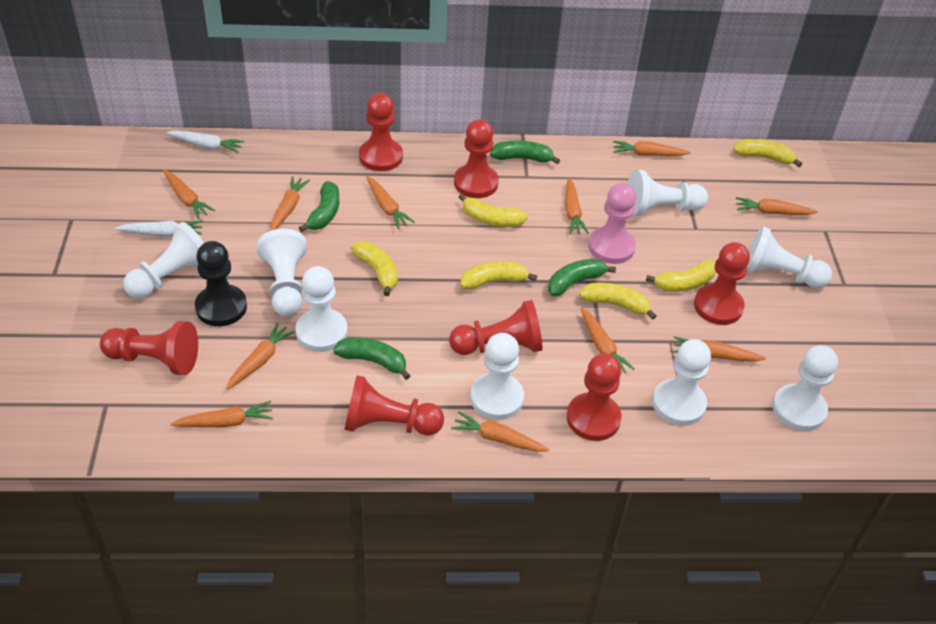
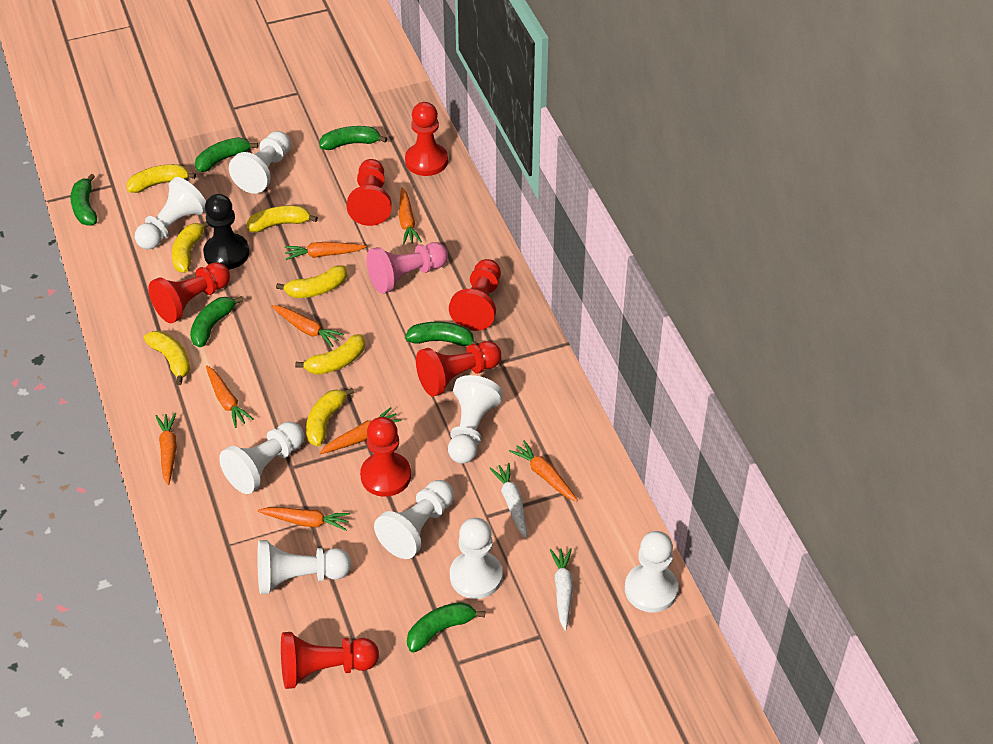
green banana: 4 -> 6
orange carrot: 11 -> 8
yellow banana: 6 -> 7

